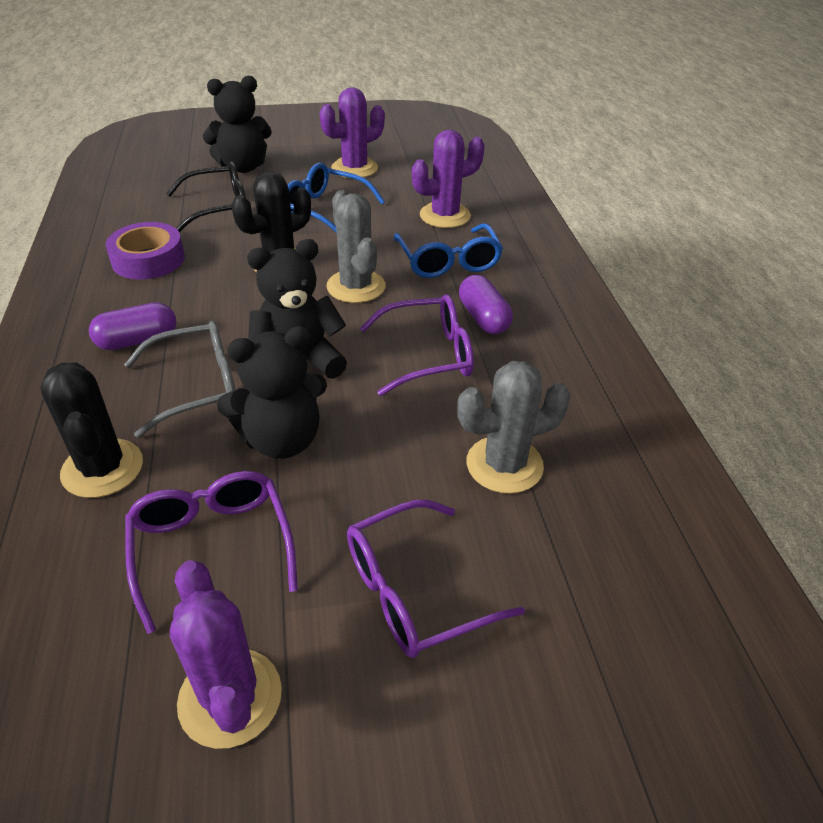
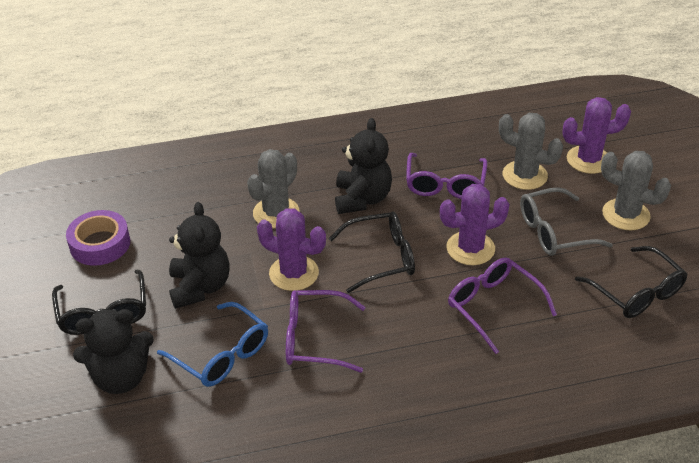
black cactus: 2 -> 0
black glasses: 1 -> 3
blue glasses: 2 -> 1
grey cactus: 2 -> 3
purple capsule: 2 -> 0

